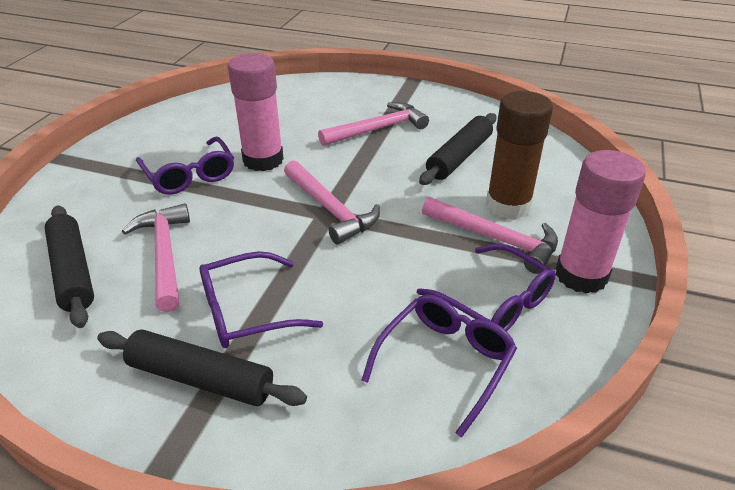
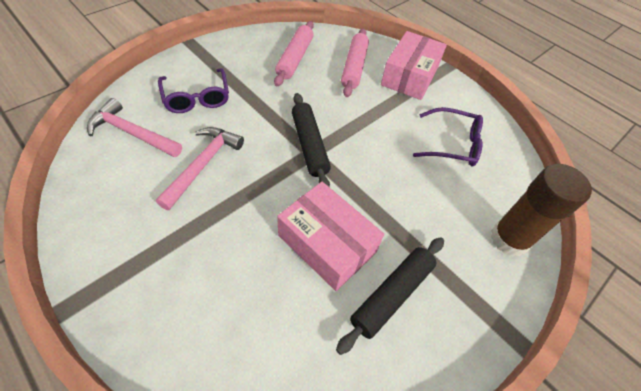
black rolling pin: 3 -> 2
pink box: 0 -> 2
pink glue stick: 2 -> 0
pink hammer: 4 -> 2
pink rolling pin: 0 -> 2
purple glasses: 4 -> 2

